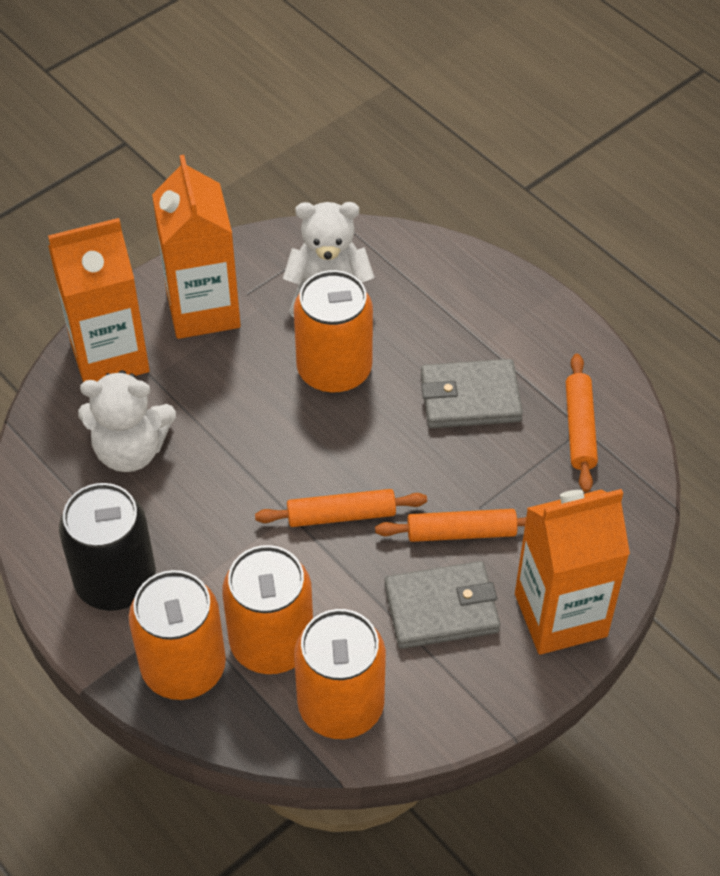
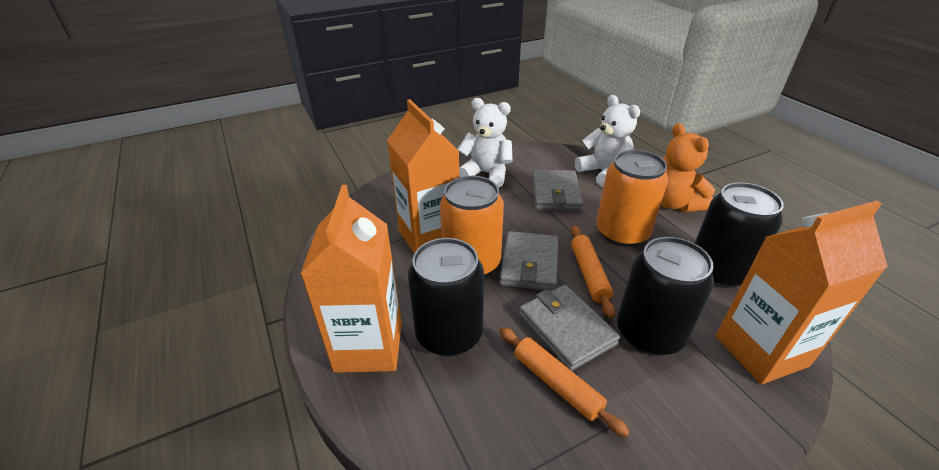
black can: 1 -> 3
grey wallet: 2 -> 3
orange can: 4 -> 2
orange rolling pin: 3 -> 2
orange teddy bear: 0 -> 1

